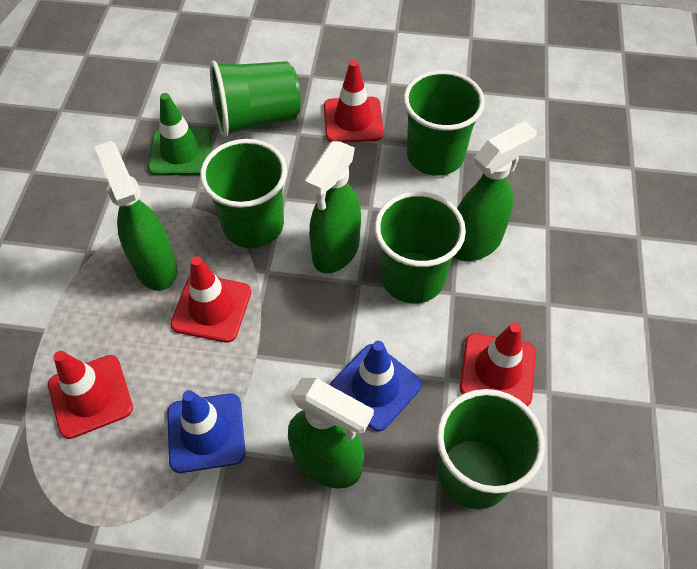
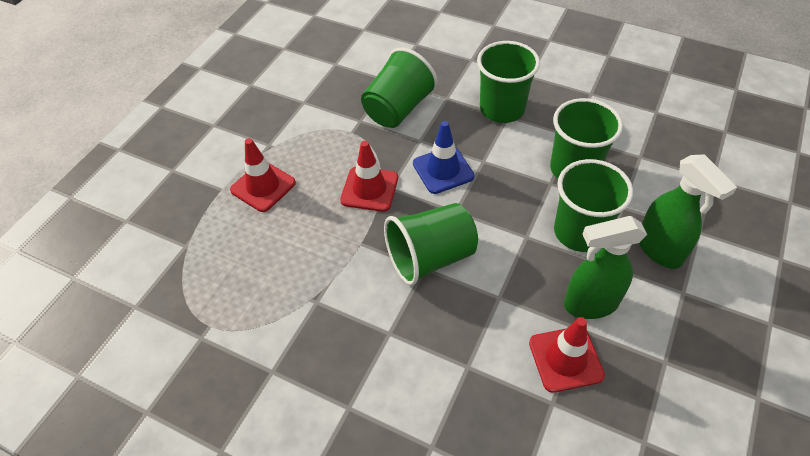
blue traffic cone: 2 -> 1
green spray bottle: 4 -> 2
green traffic cone: 1 -> 0
red traffic cone: 4 -> 3

